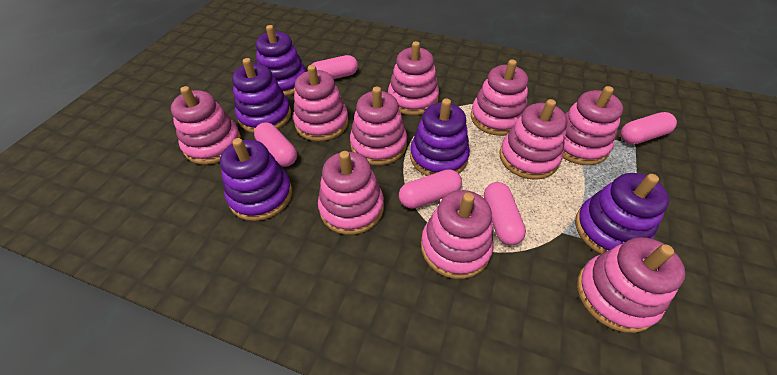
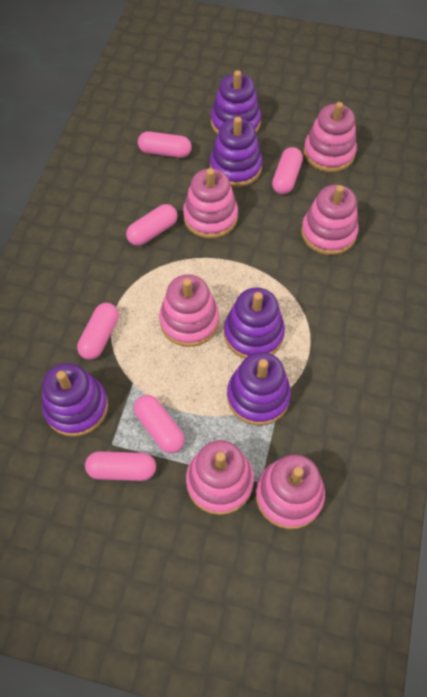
pink capsule: 5 -> 6
pink stacking toy: 10 -> 6

